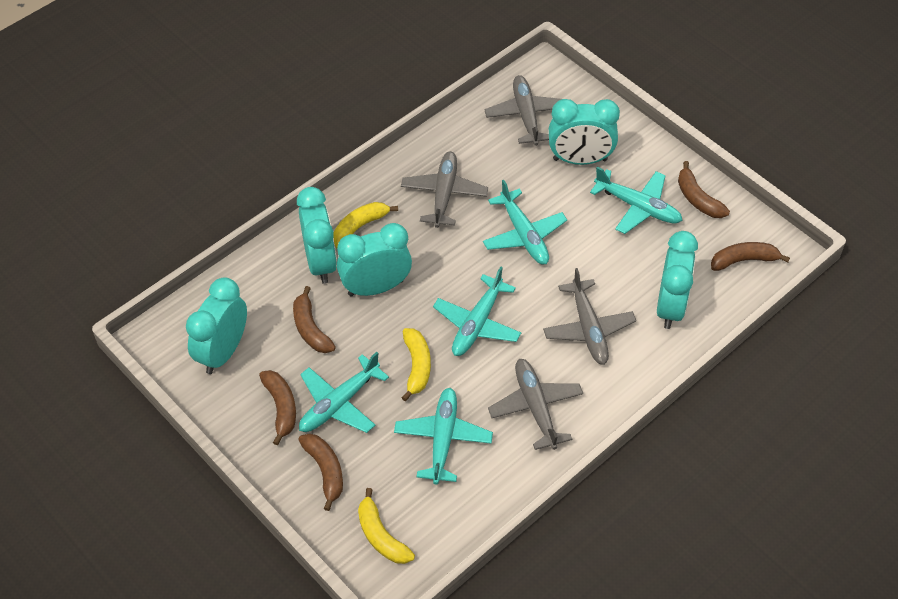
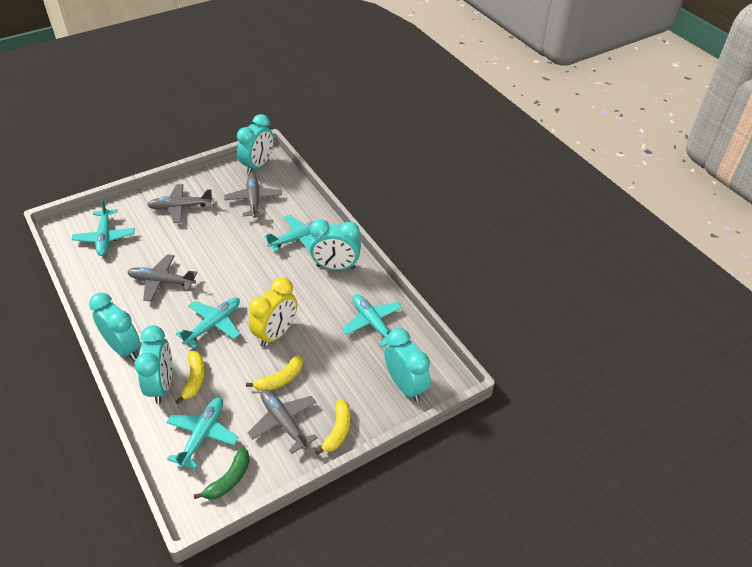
brown banana: 5 -> 0
green banana: 0 -> 1
yellow clock: 0 -> 1

